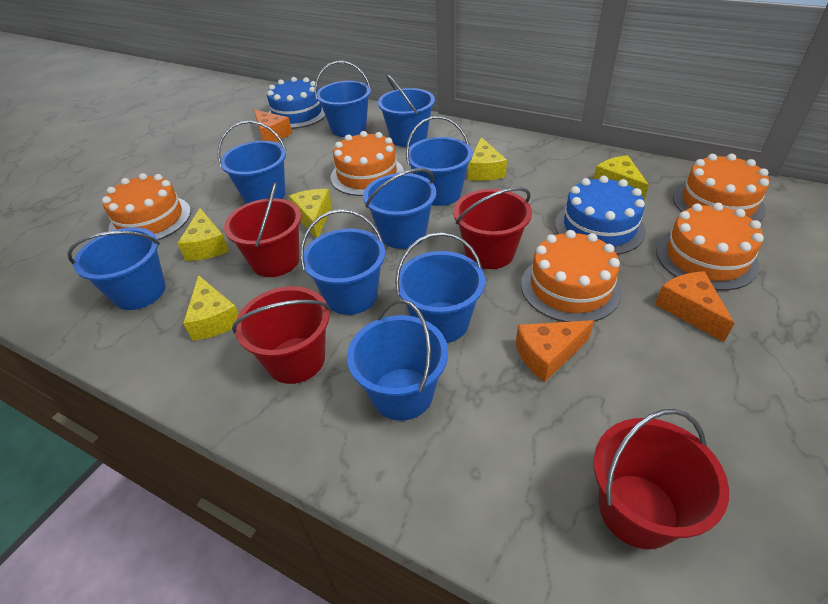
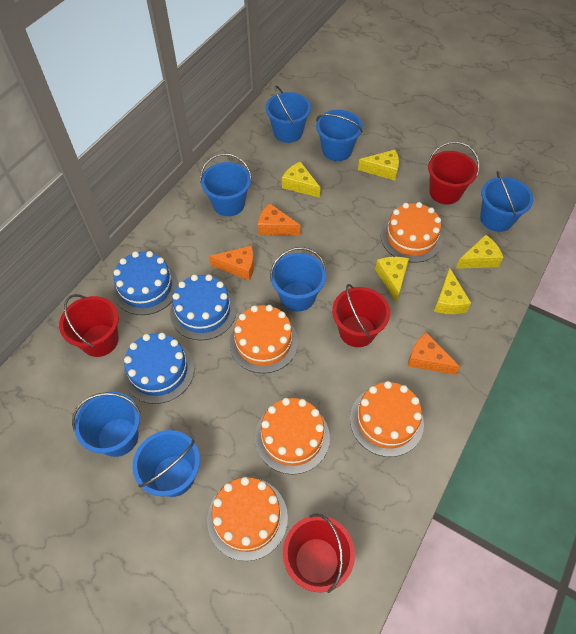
blue bucket: 9 -> 7
blue cake: 2 -> 3

